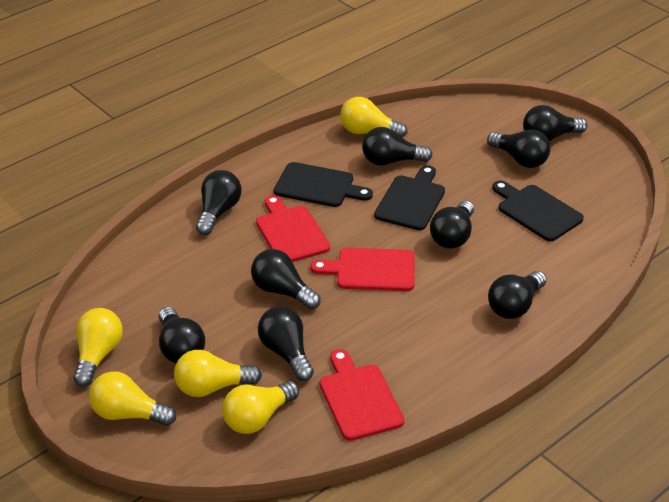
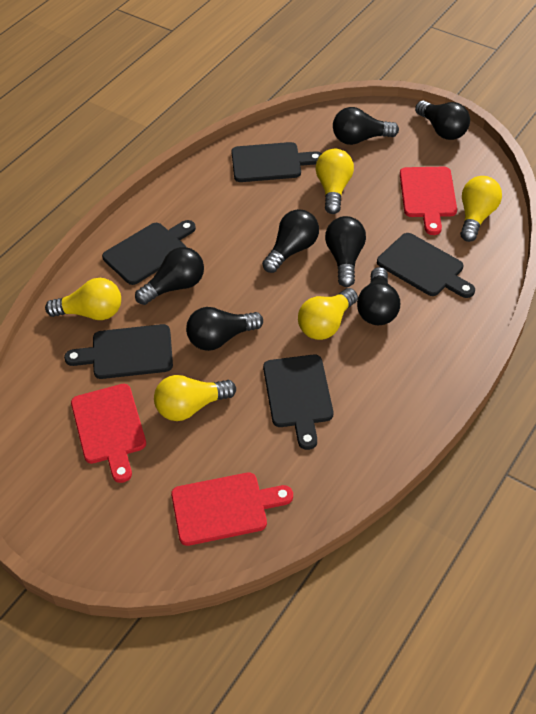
black cutting board: 3 -> 5
black light bulb: 9 -> 7

